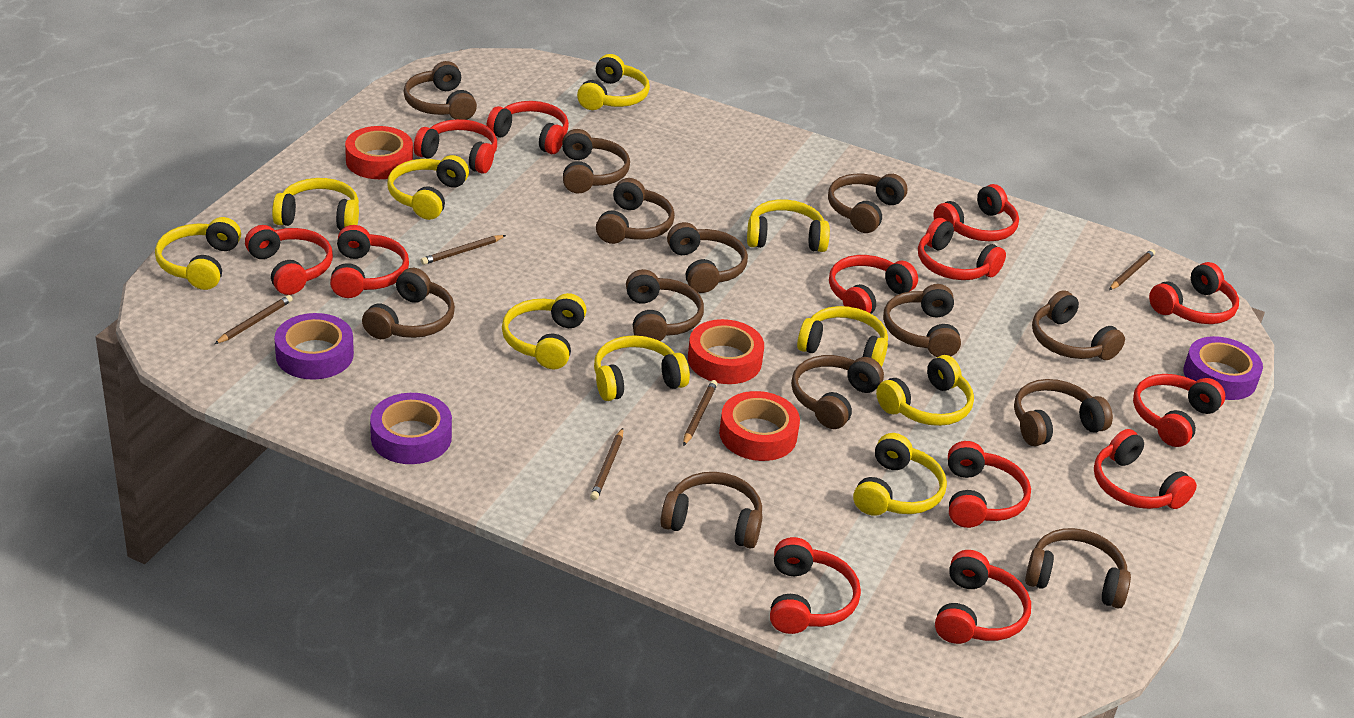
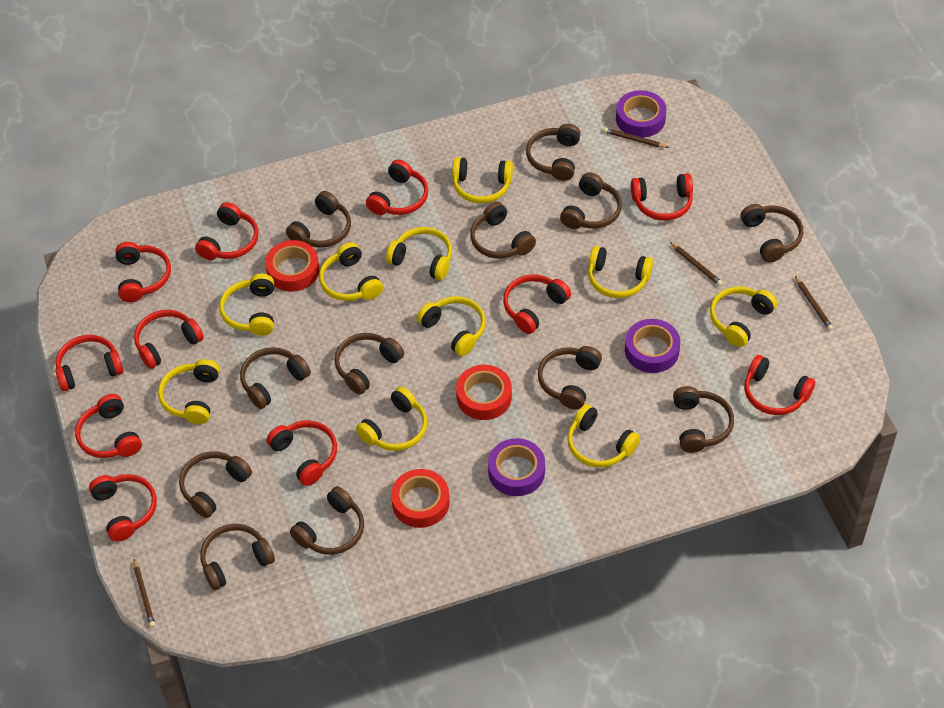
brown headphones: 13 -> 12
brown pencil: 5 -> 4
red headphones: 13 -> 11

